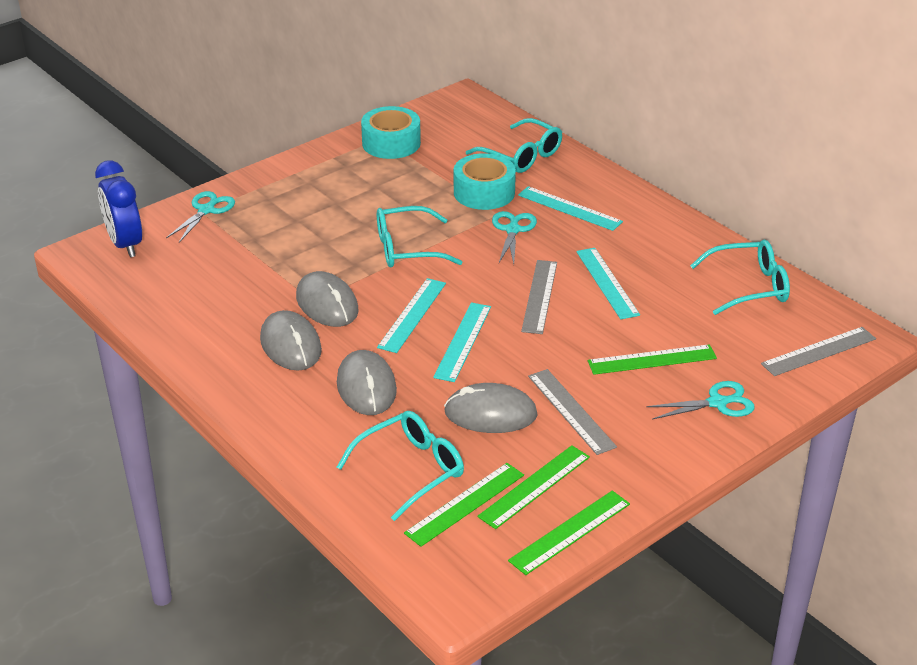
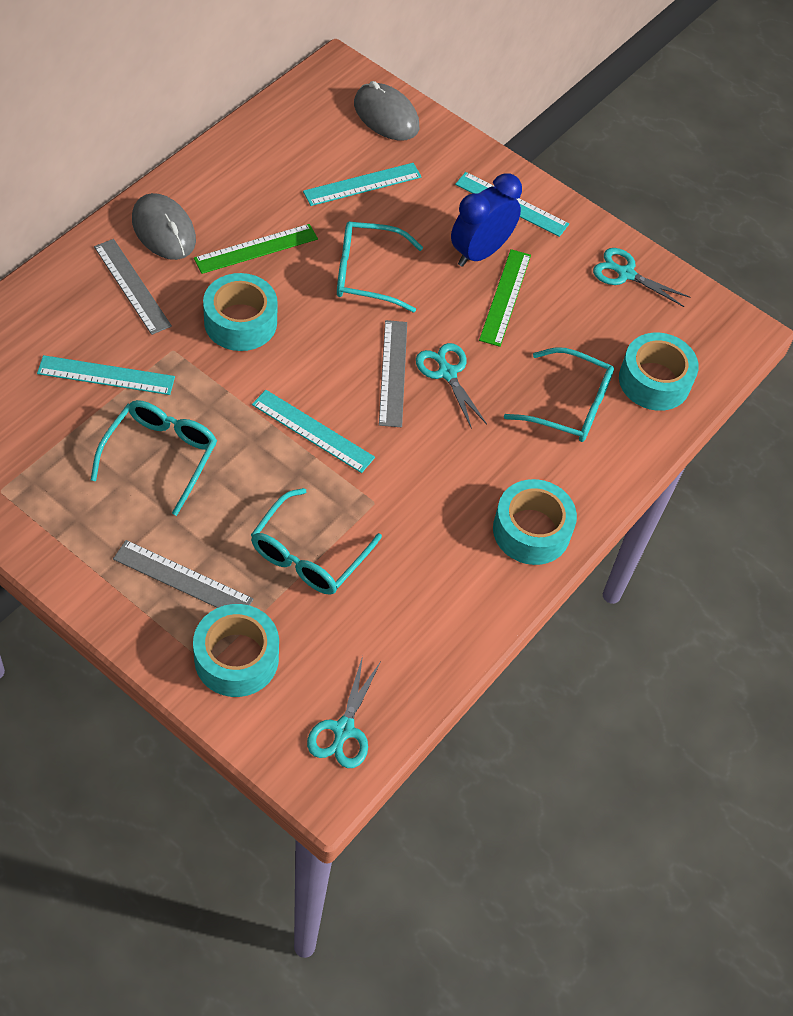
green ruler: 4 -> 2
grey mouse: 4 -> 2
turquoise tape: 2 -> 4

